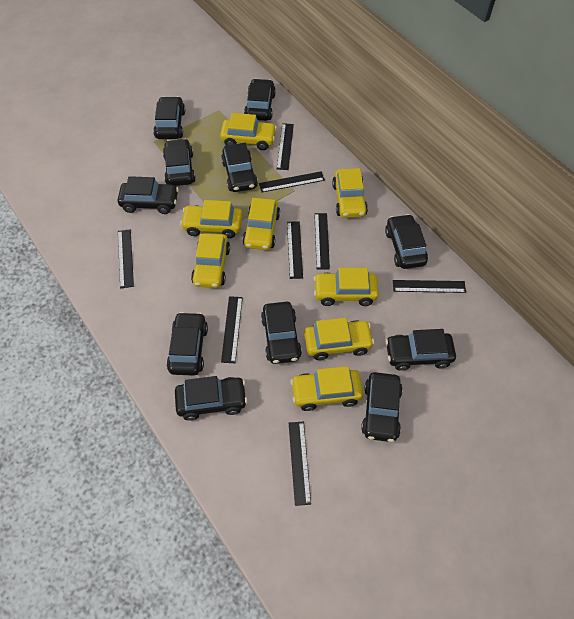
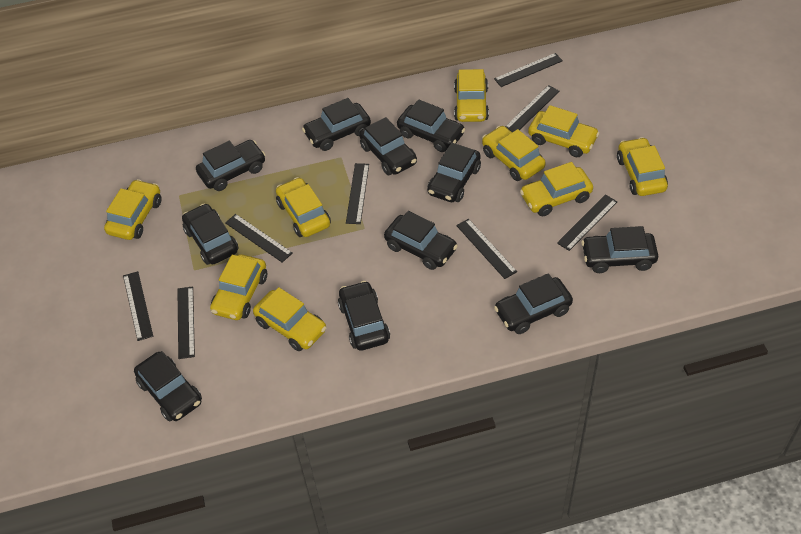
yellow car: 8 -> 9

